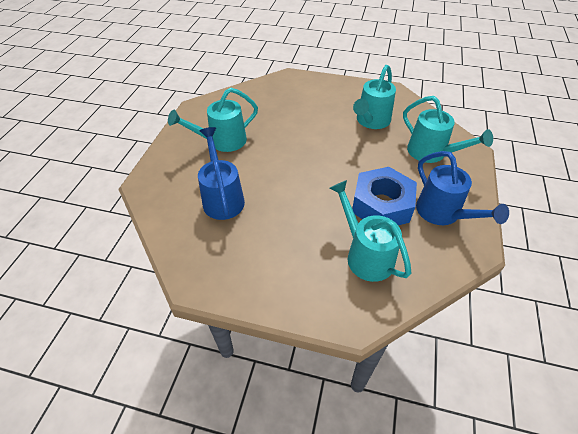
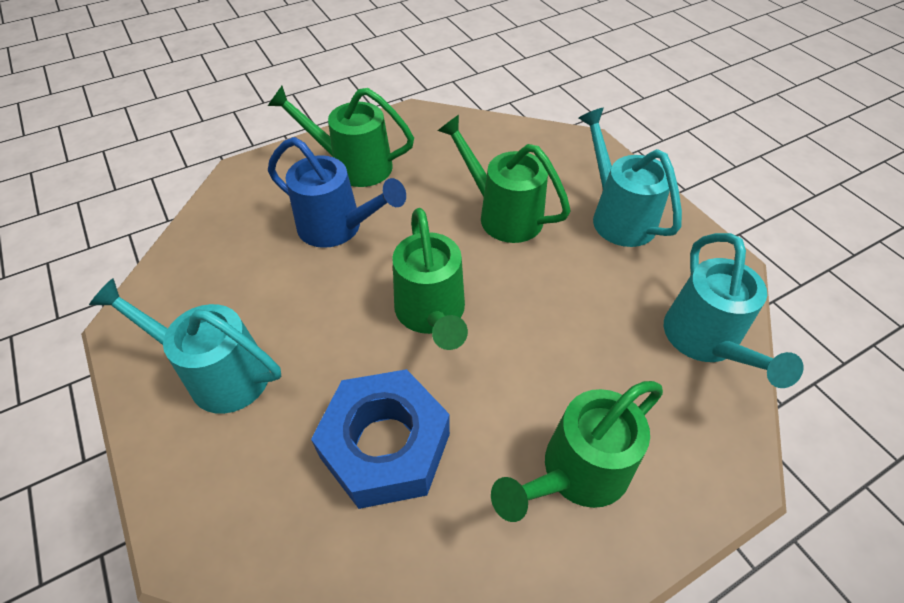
blue watering can: 2 -> 1
green watering can: 0 -> 4
turquoise watering can: 4 -> 3

